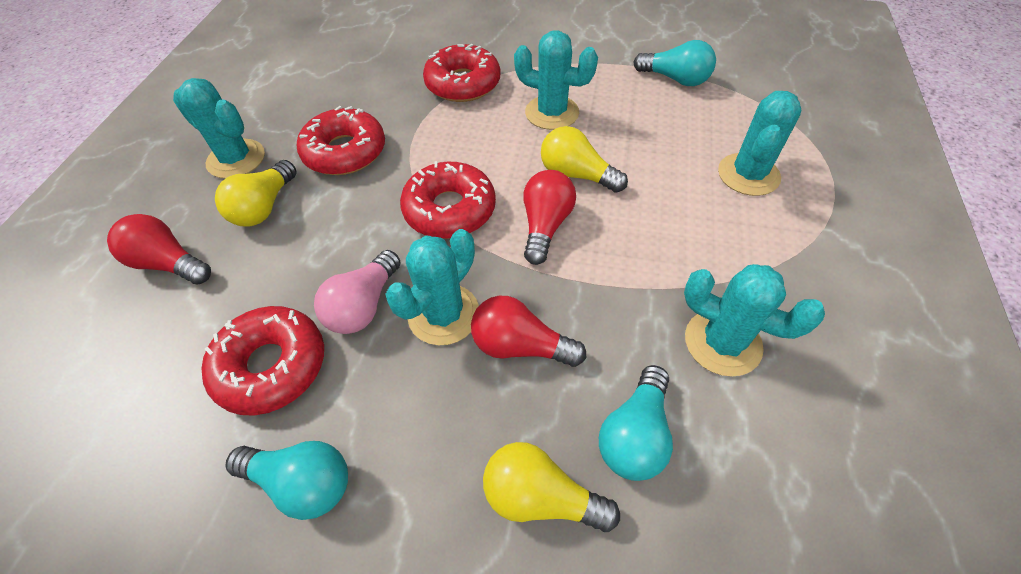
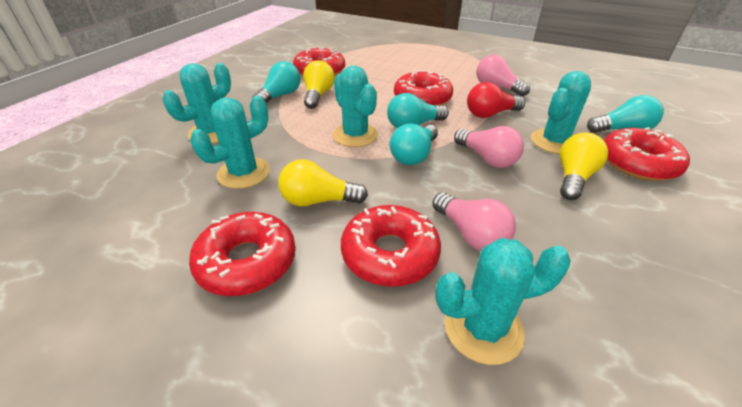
pink light bulb: 1 -> 3
red donut: 4 -> 5
red light bulb: 3 -> 1
turquoise light bulb: 3 -> 4

